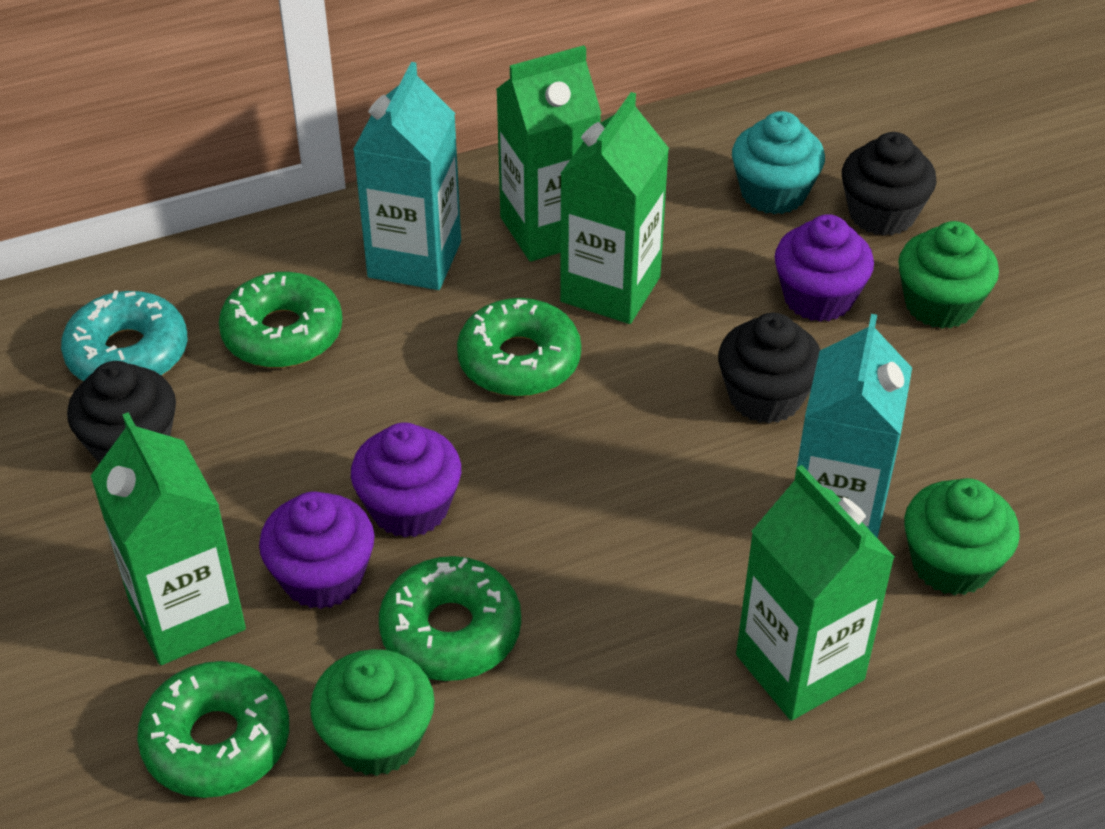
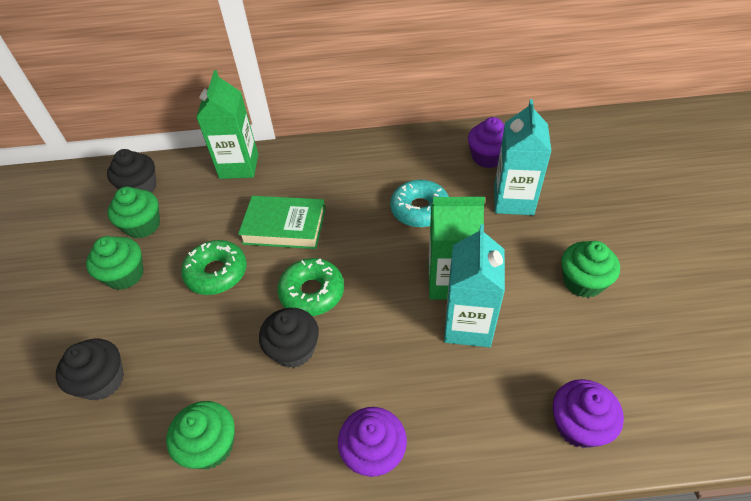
green book: 0 -> 1
green carton: 4 -> 2
green cupcake: 3 -> 4
green donut: 4 -> 2
turquoise cupcake: 1 -> 0

